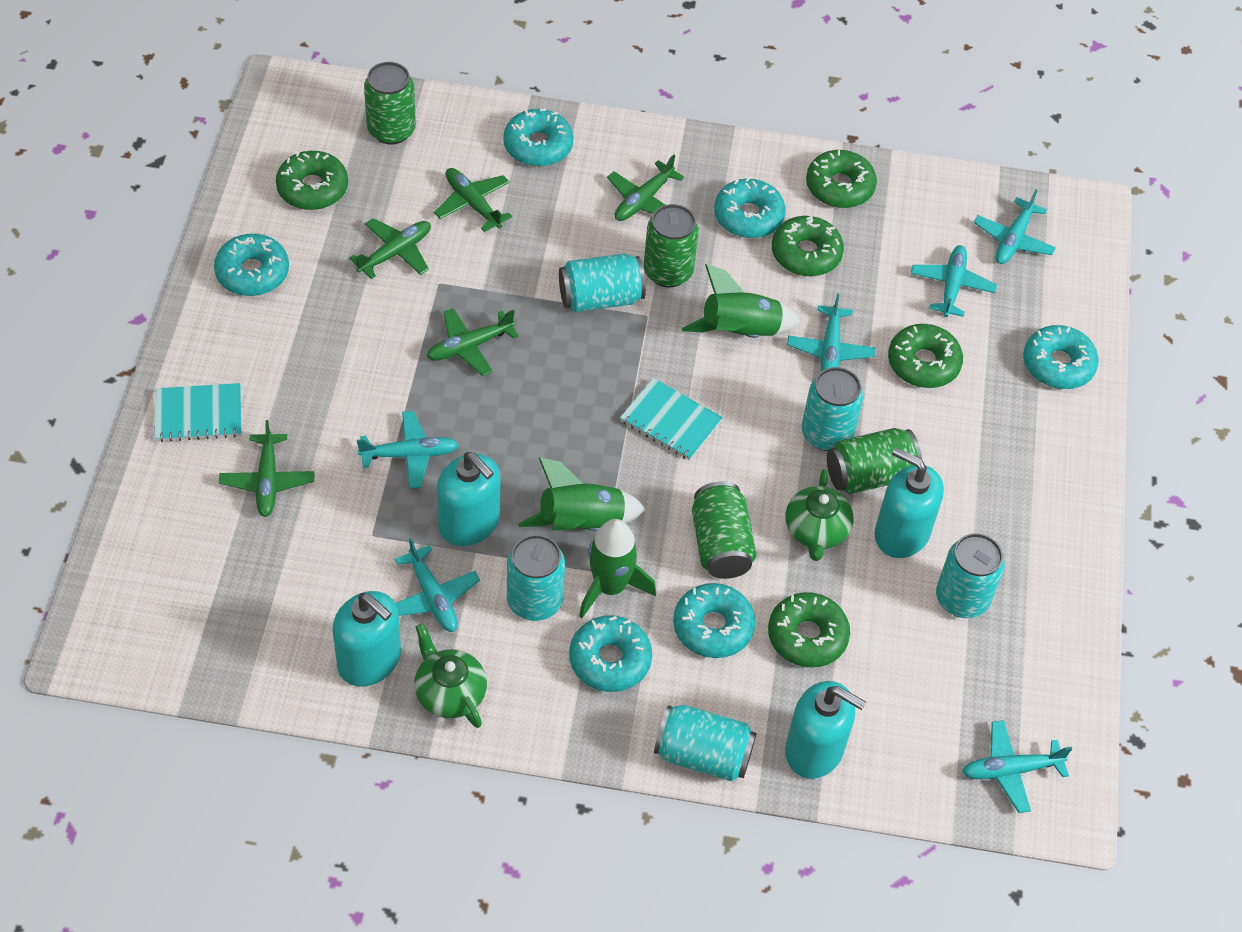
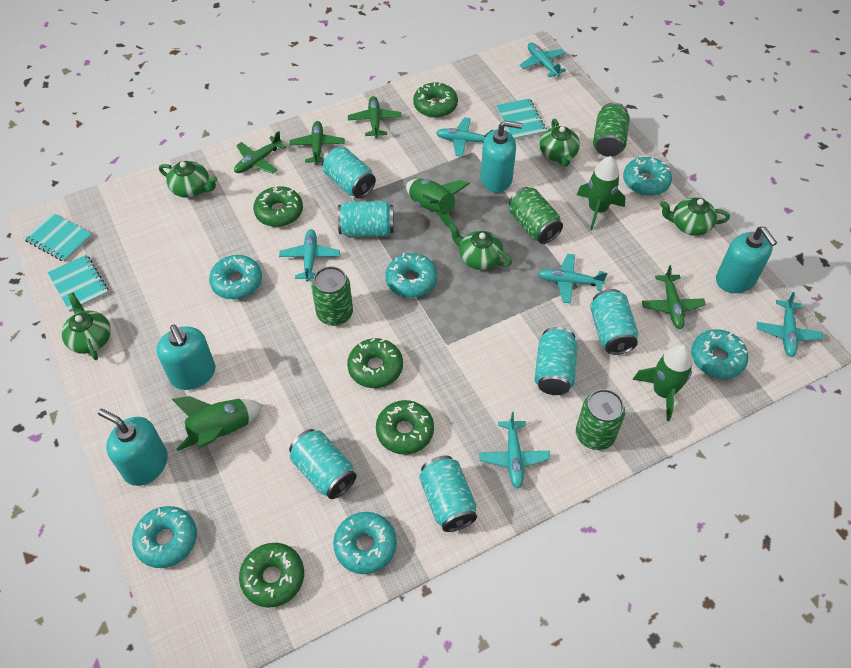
green plane: 5 -> 4
green rocket: 3 -> 4
green teapot: 2 -> 5
turquoise can: 5 -> 6
turquoise notebook: 2 -> 3

